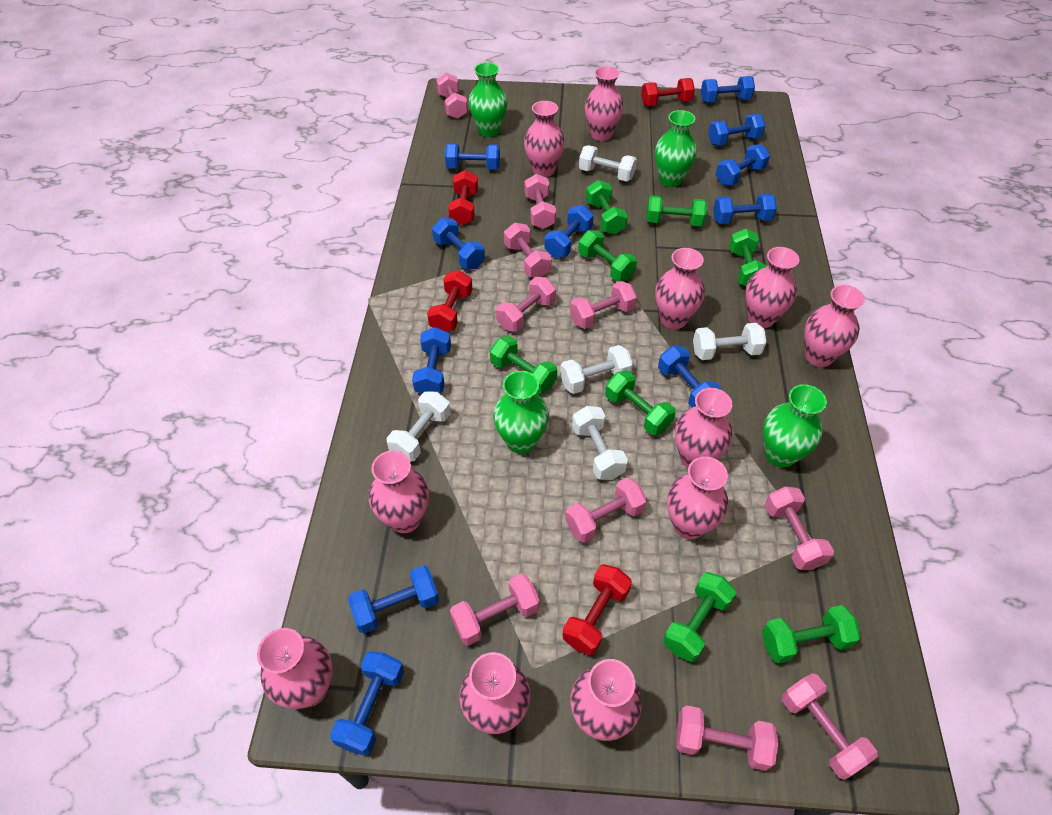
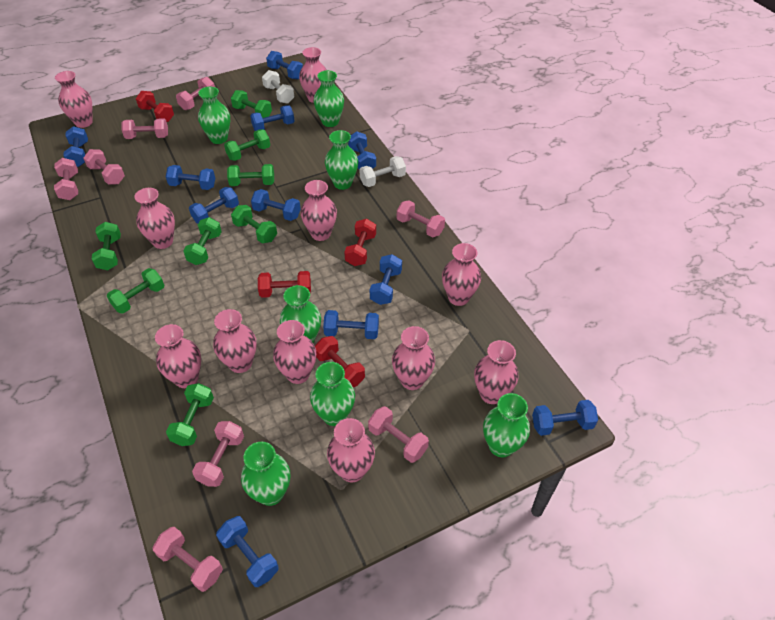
green vase: 4 -> 7
pink dumbbell: 10 -> 8
white dumbbell: 5 -> 2

